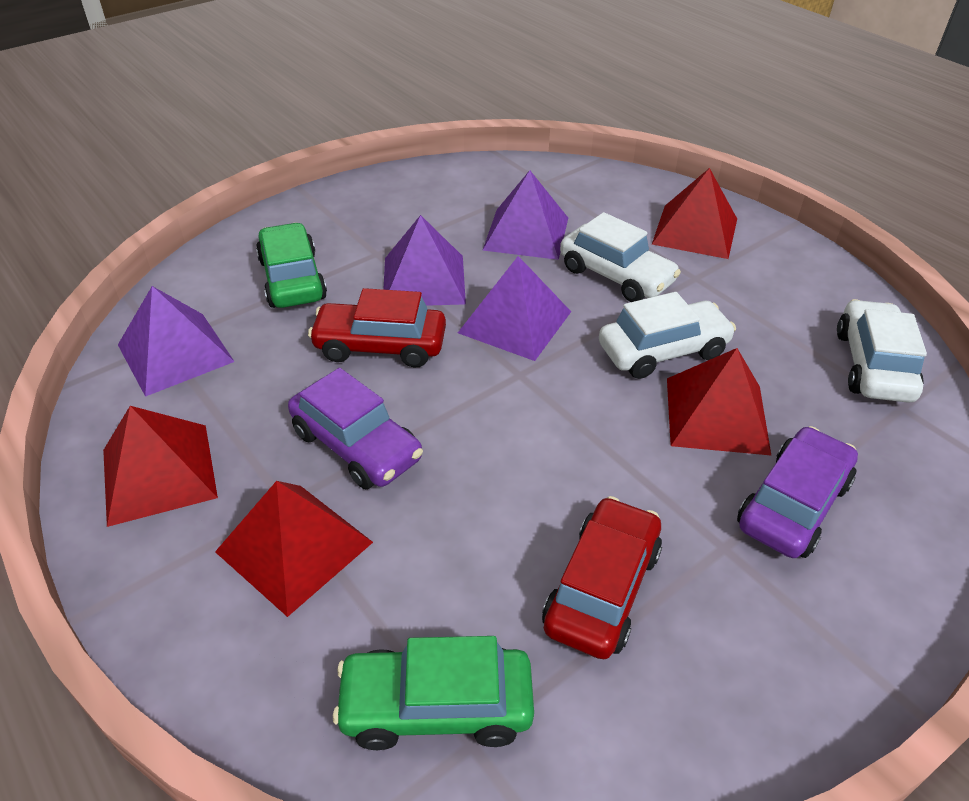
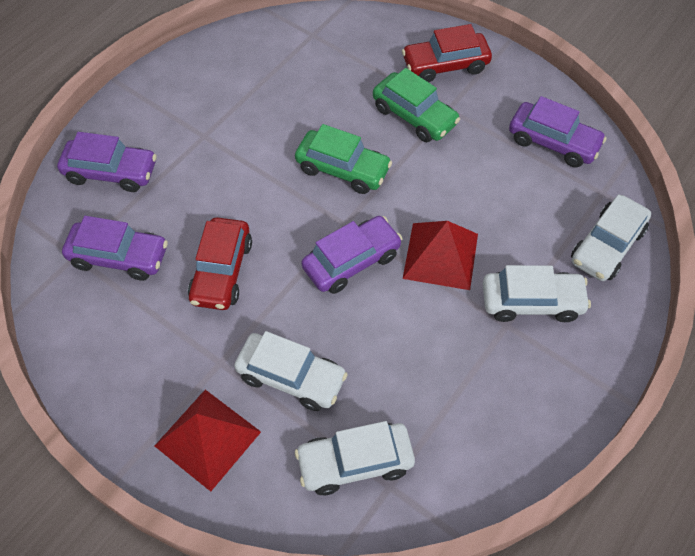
purple car: 2 -> 4
purple pyramid: 4 -> 0
red pyramid: 4 -> 2
white car: 3 -> 4

